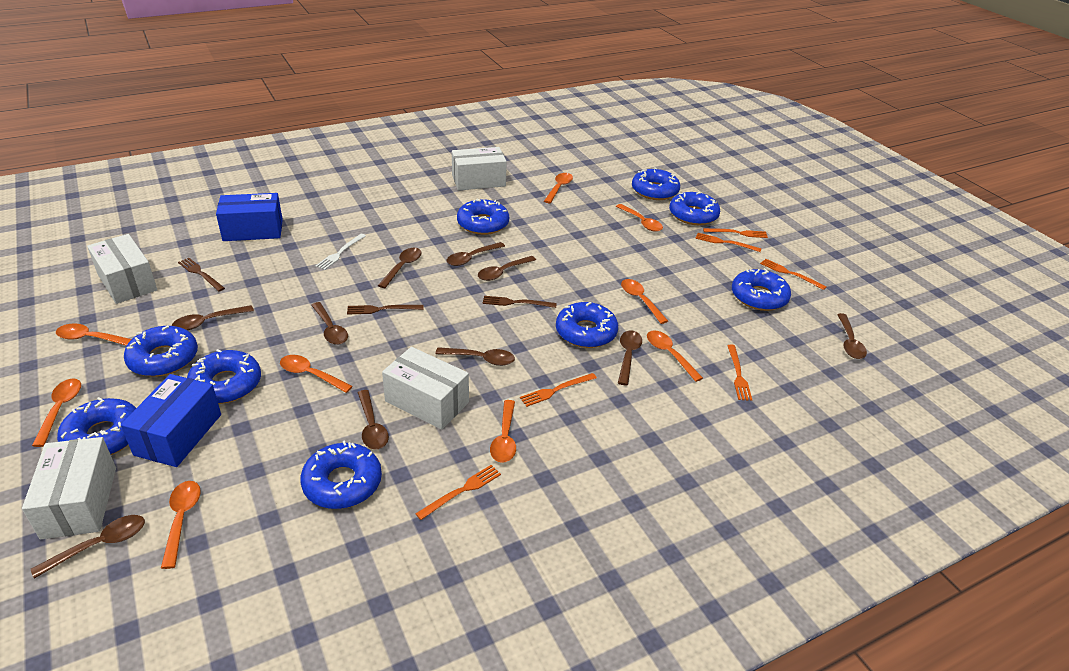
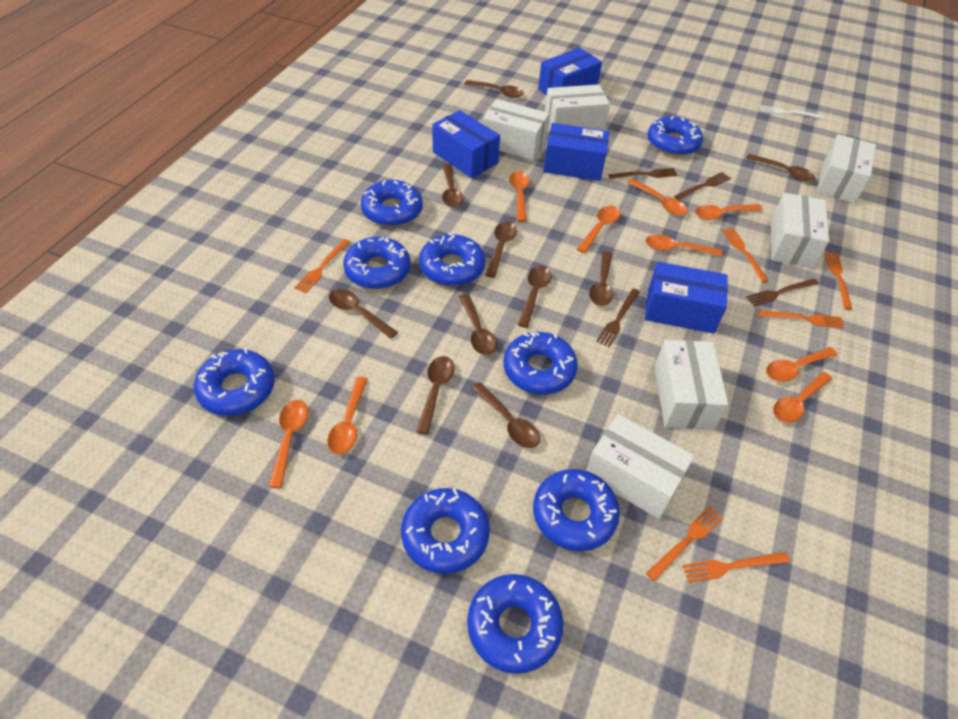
blue box: 2 -> 4
brown fork: 3 -> 4
white box: 4 -> 6

